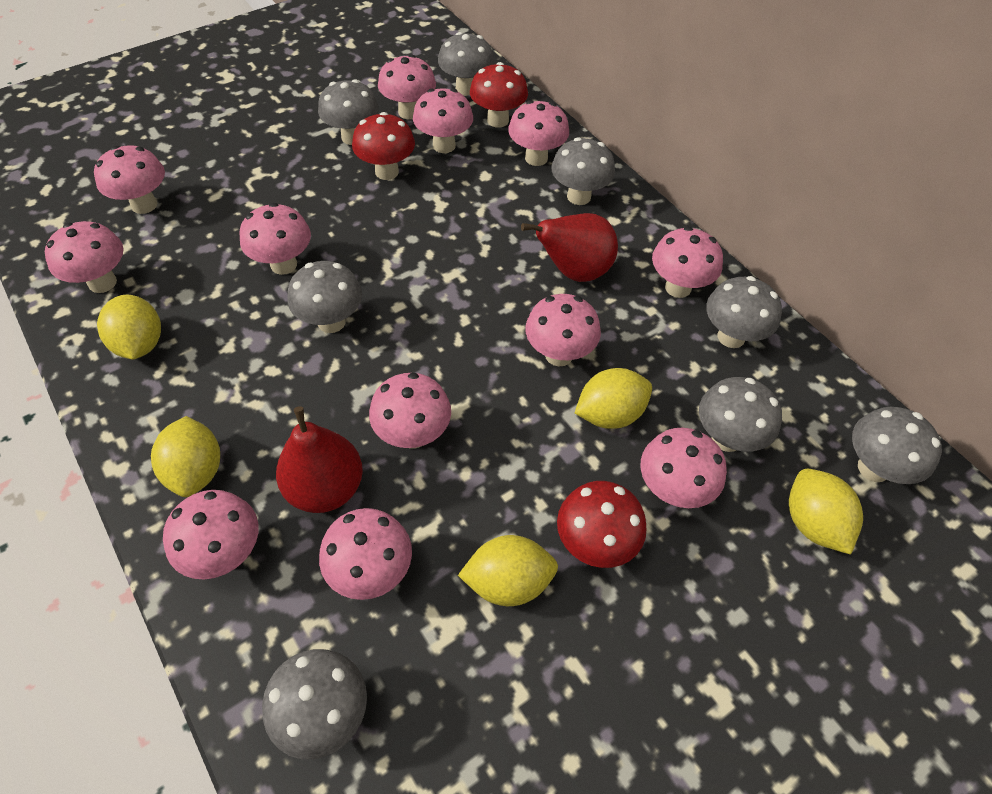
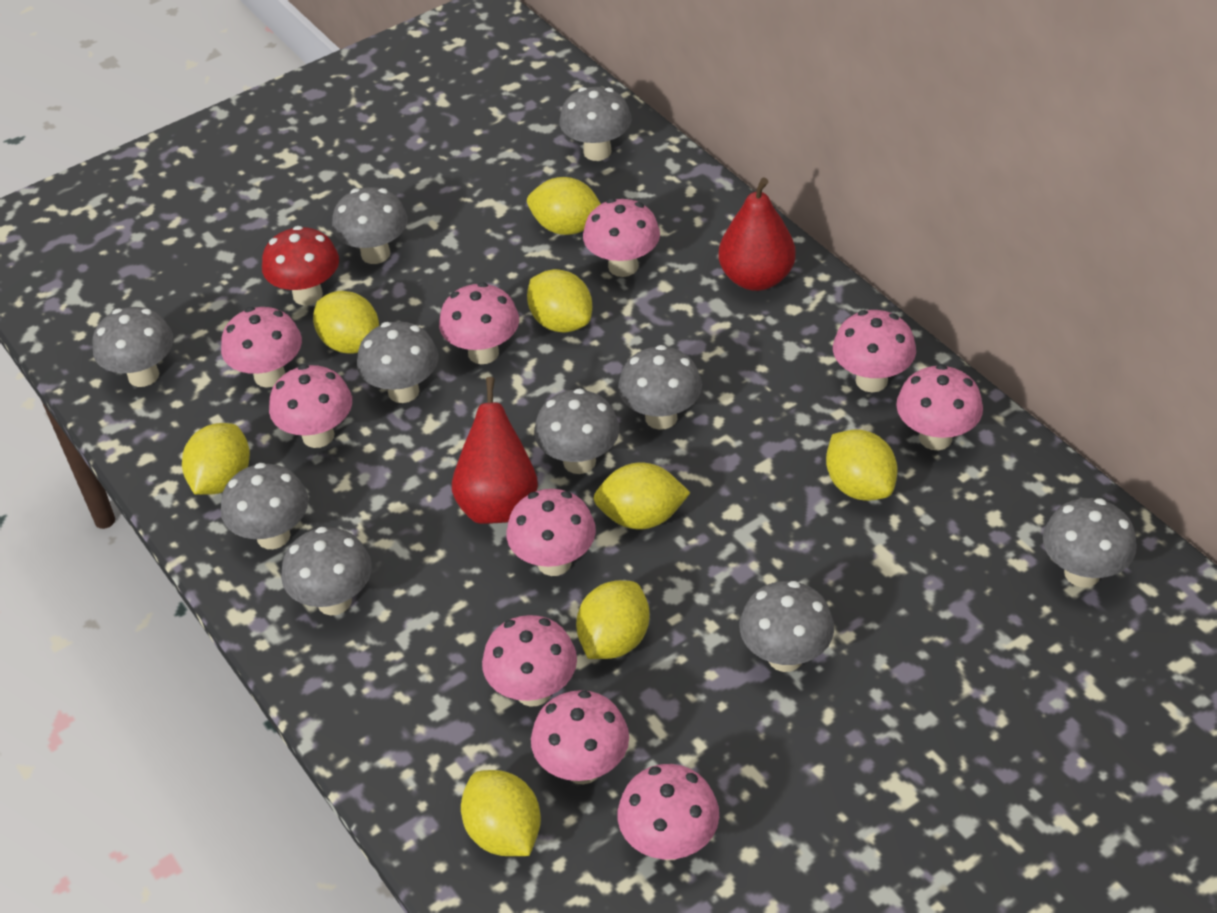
grey mushroom: 8 -> 10
pink mushroom: 12 -> 10
red mushroom: 3 -> 1
yellow lemon: 5 -> 8

